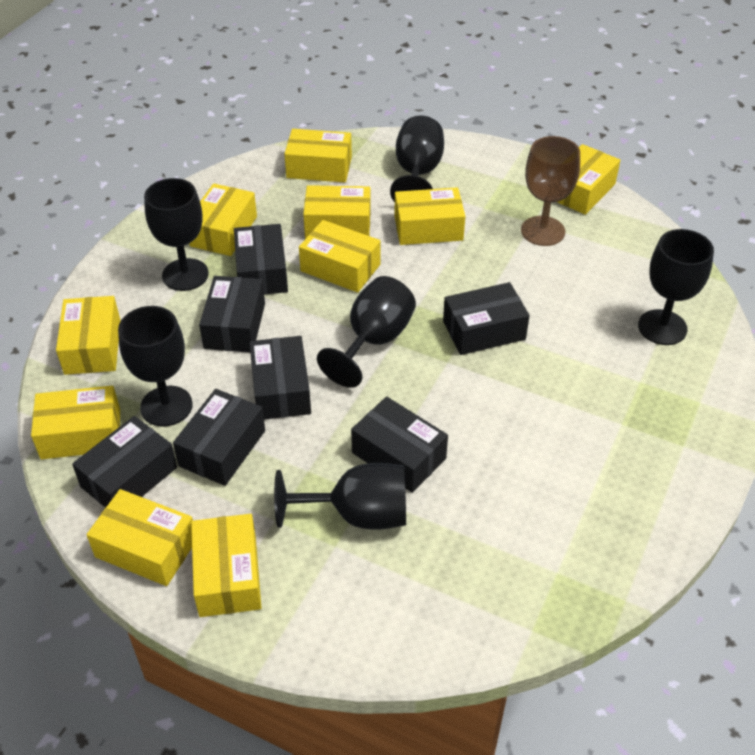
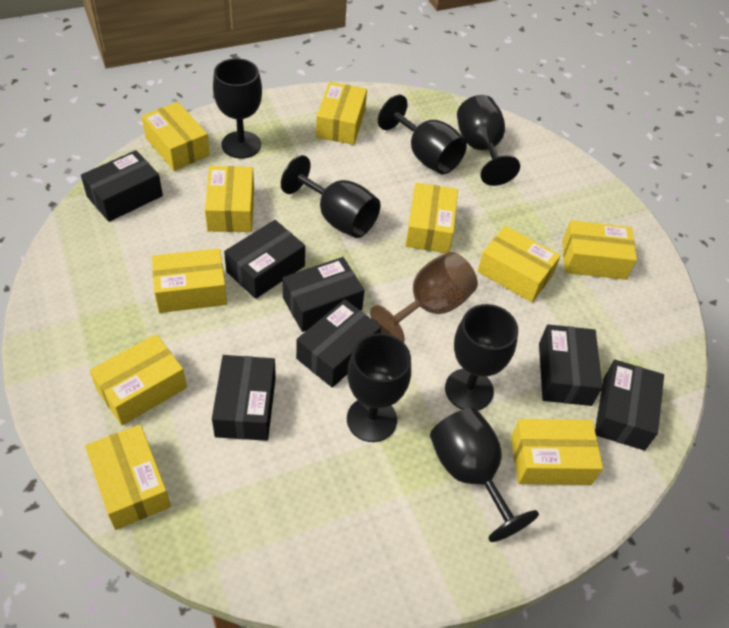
black goblet: 6 -> 7

